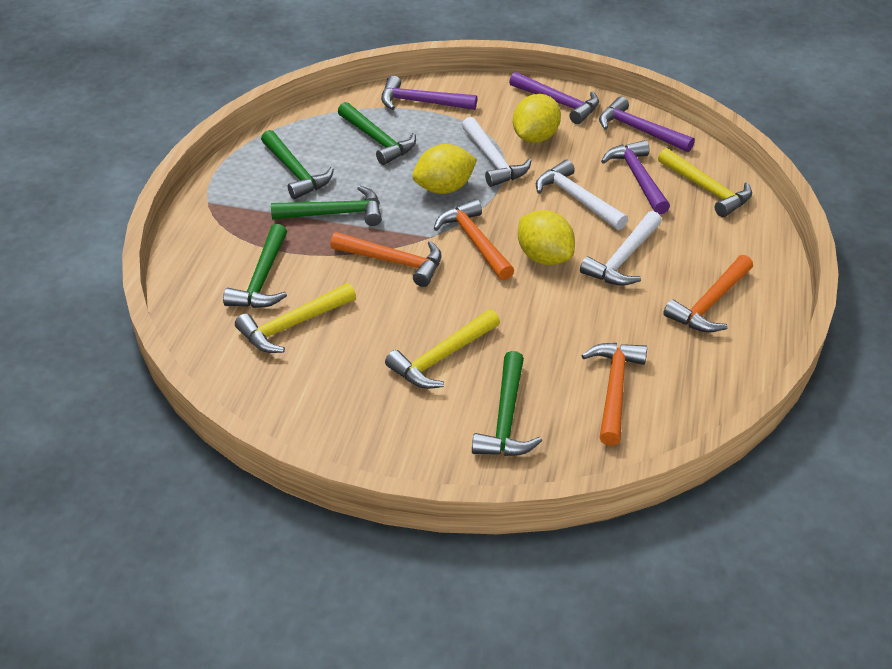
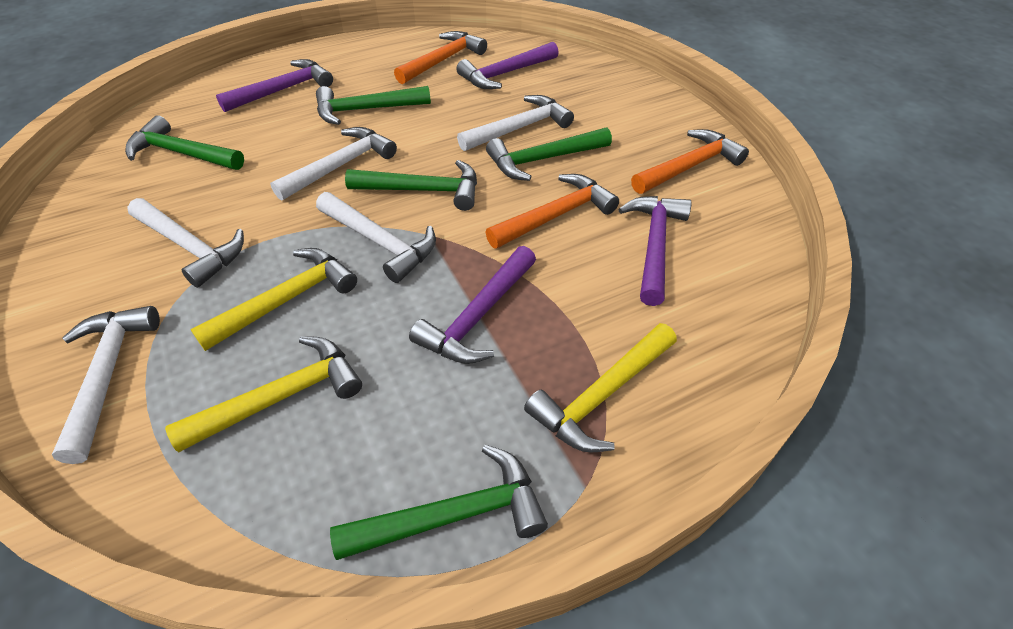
orange hammer: 4 -> 3
white hammer: 3 -> 5
yellow lemon: 3 -> 0

